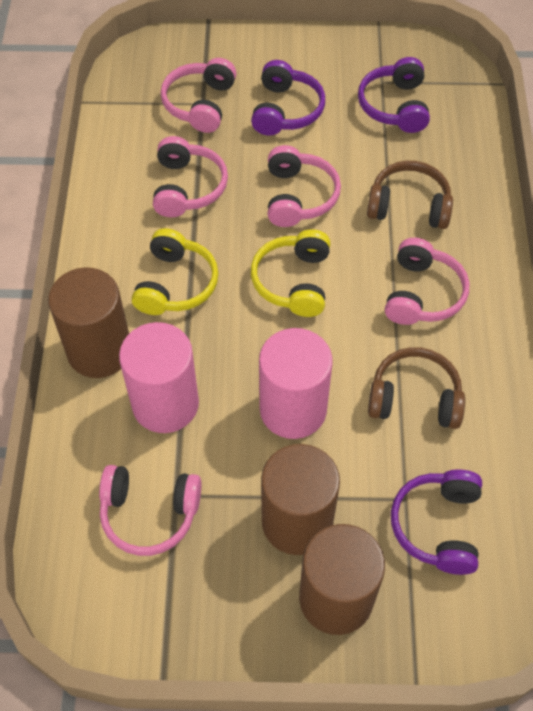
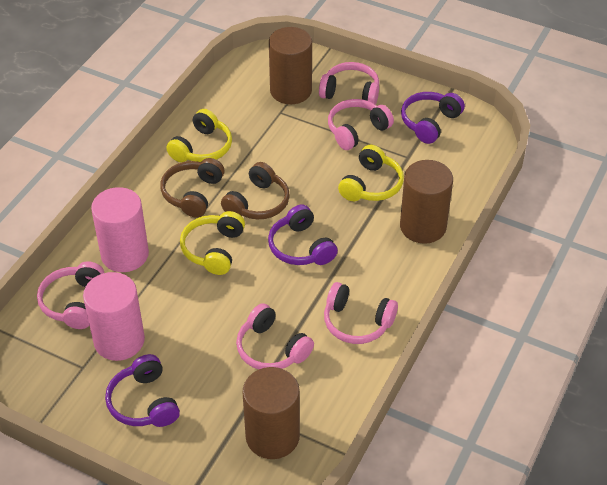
yellow headphones: 2 -> 3

